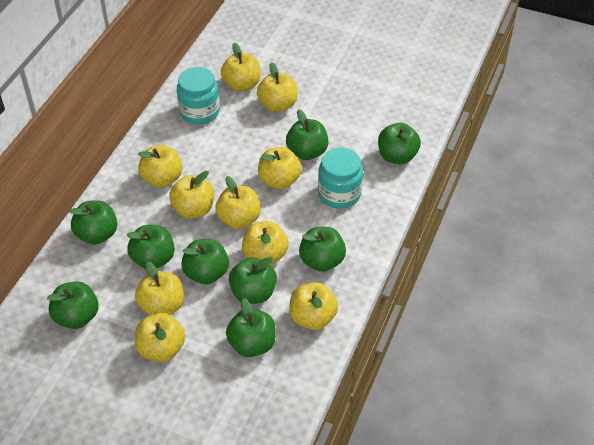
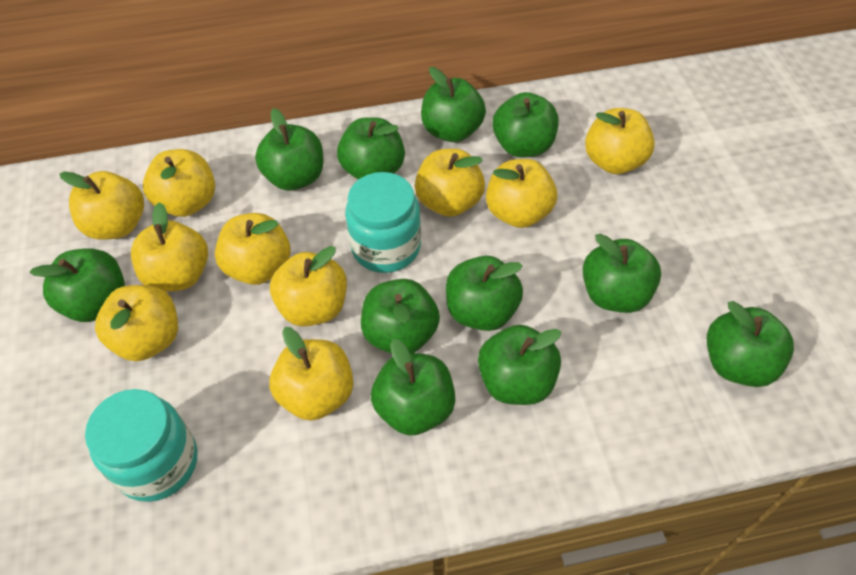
green apple: 9 -> 11

